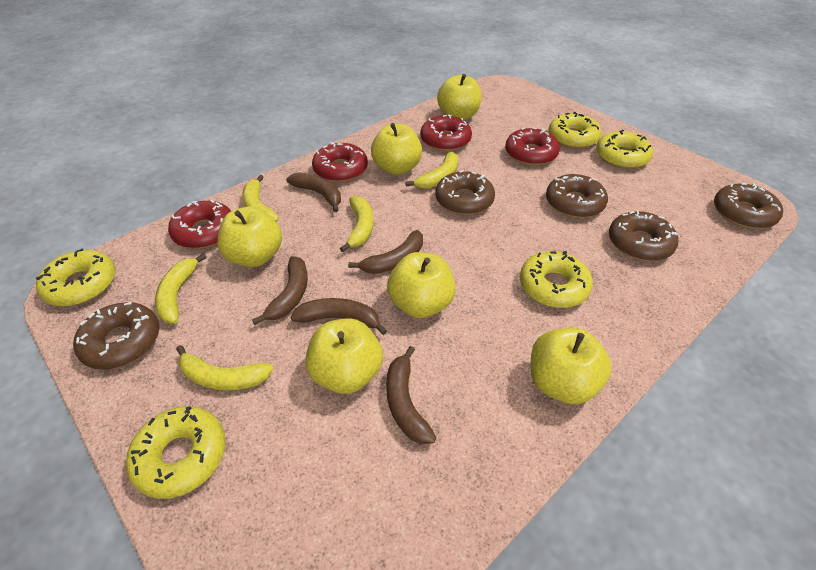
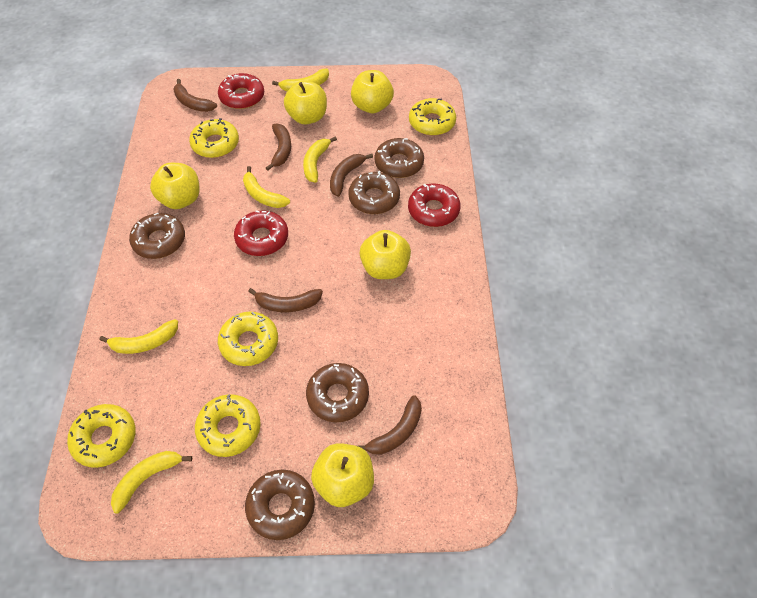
red donut: 4 -> 3
yellow apple: 6 -> 5

